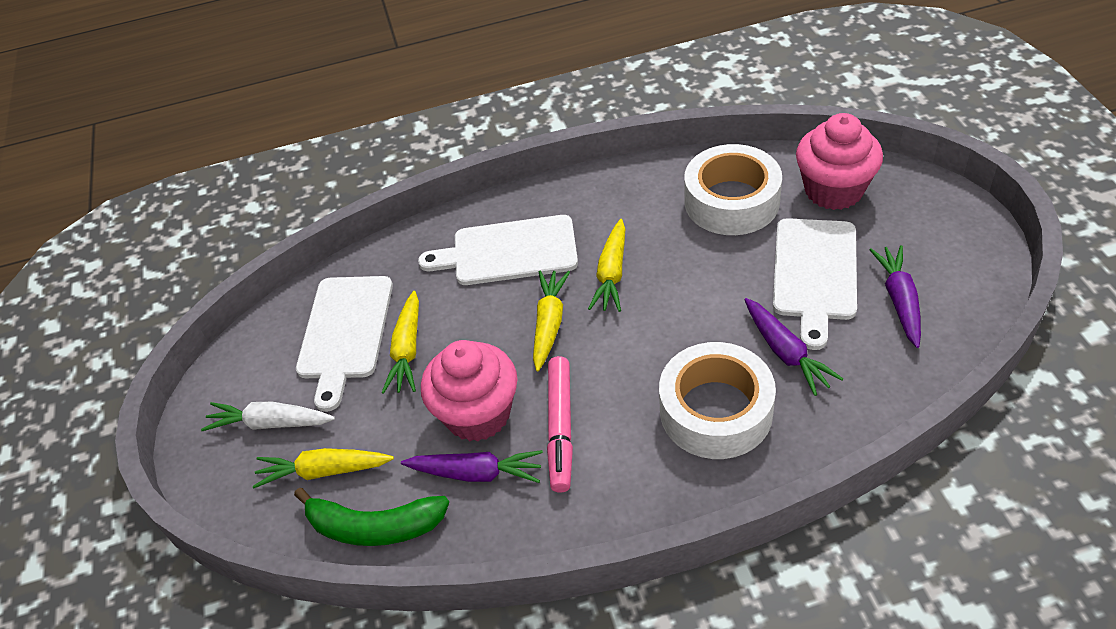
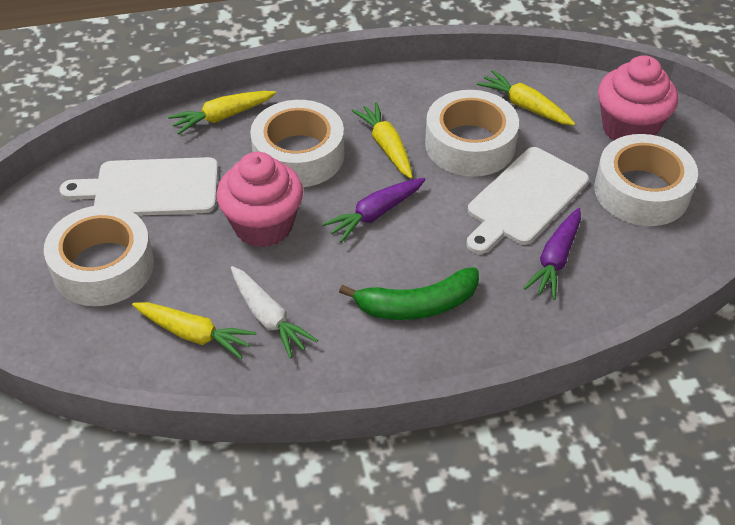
pink marker: 1 -> 0
purple carrot: 3 -> 2
white cutting board: 3 -> 2
white tape: 2 -> 4

